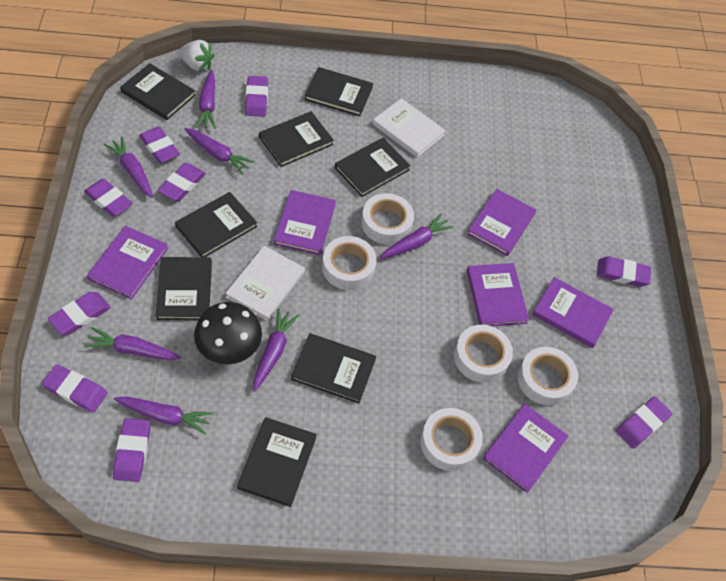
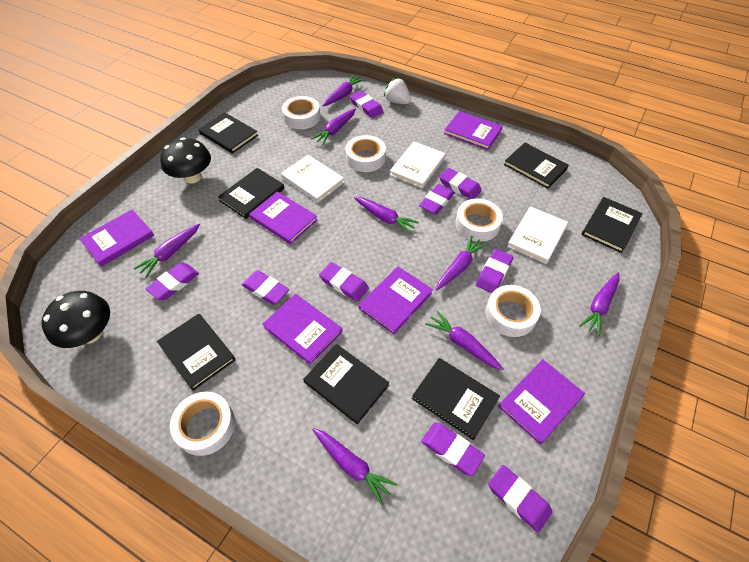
black book: 8 -> 7
black mushroom: 1 -> 2
purple carrot: 7 -> 8
white book: 2 -> 3

